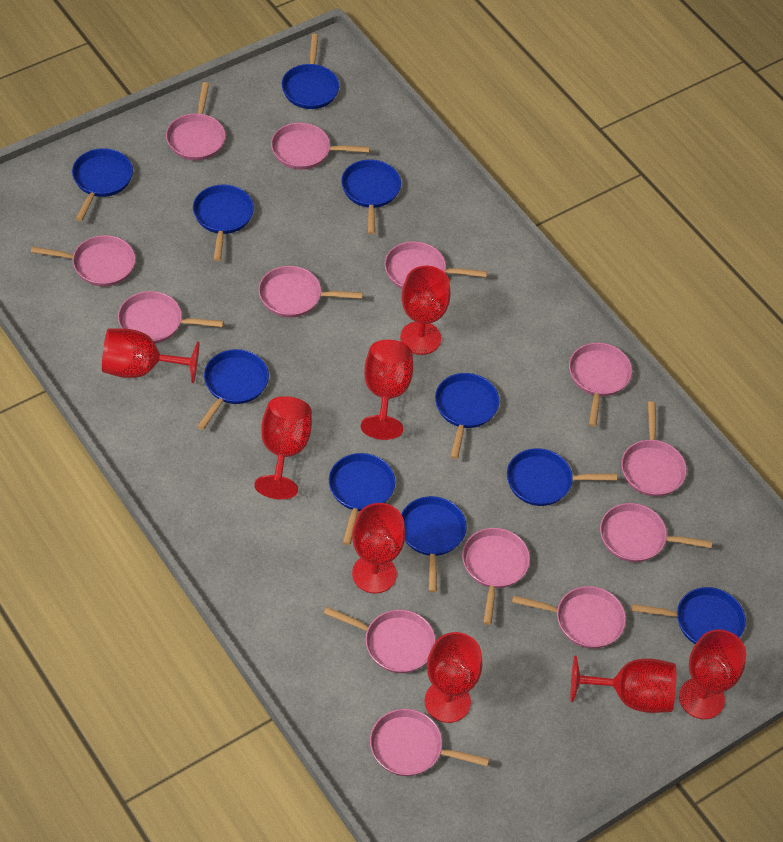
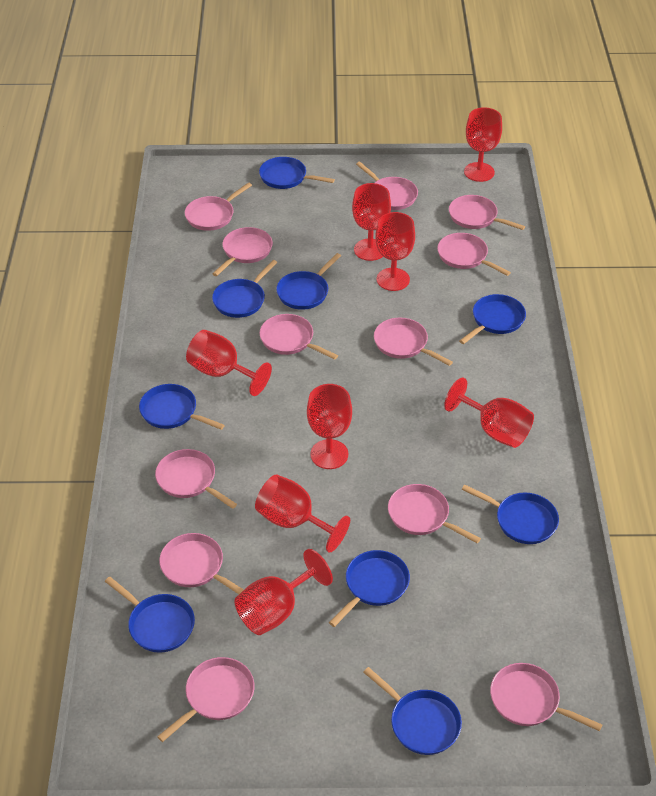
blue pan: 10 -> 9
pink pan: 13 -> 12

